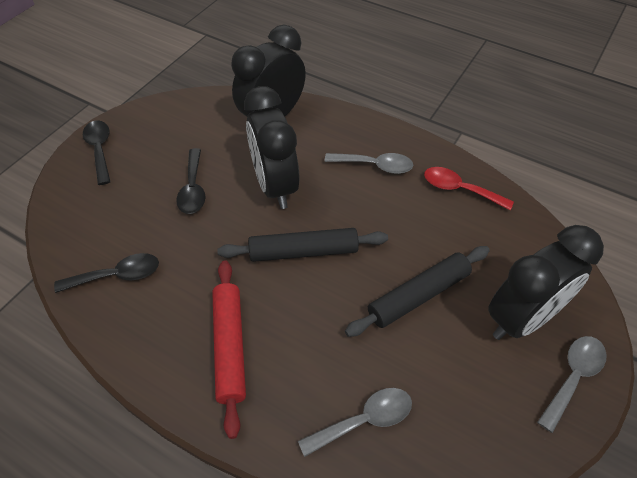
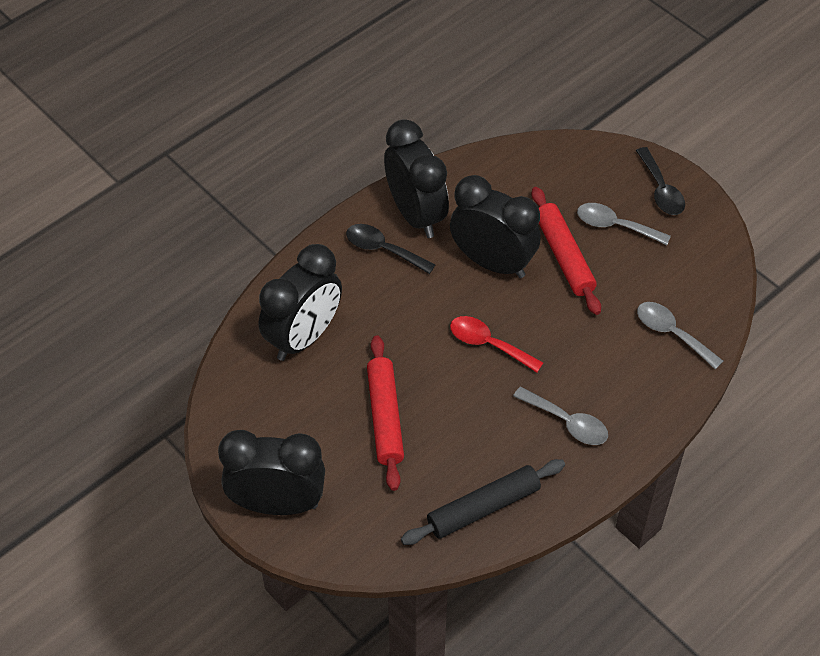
black clock: 3 -> 4
black rolling pin: 2 -> 1
black spoon: 3 -> 2
red rolling pin: 1 -> 2

